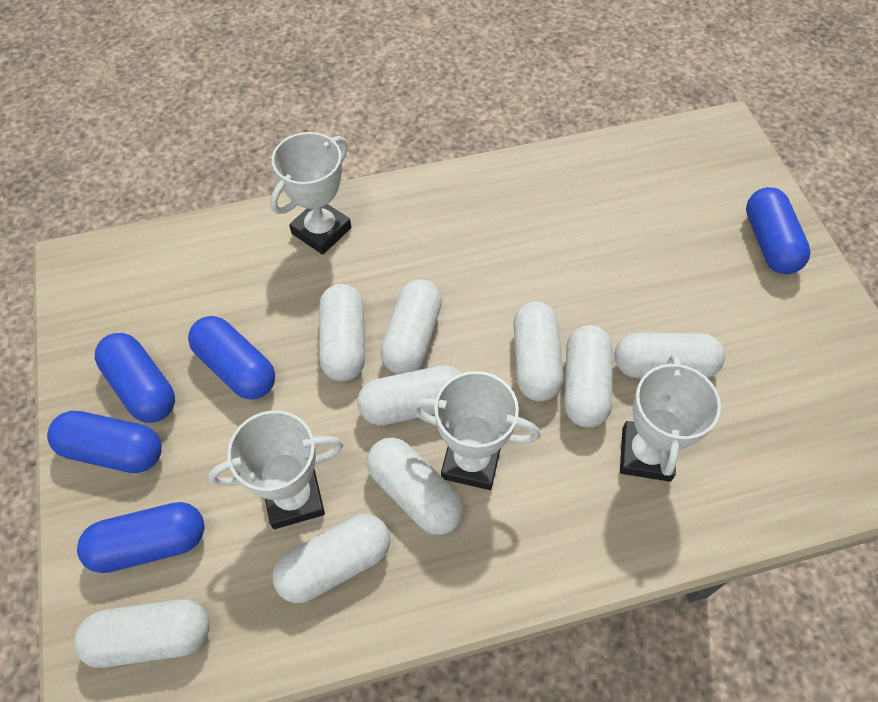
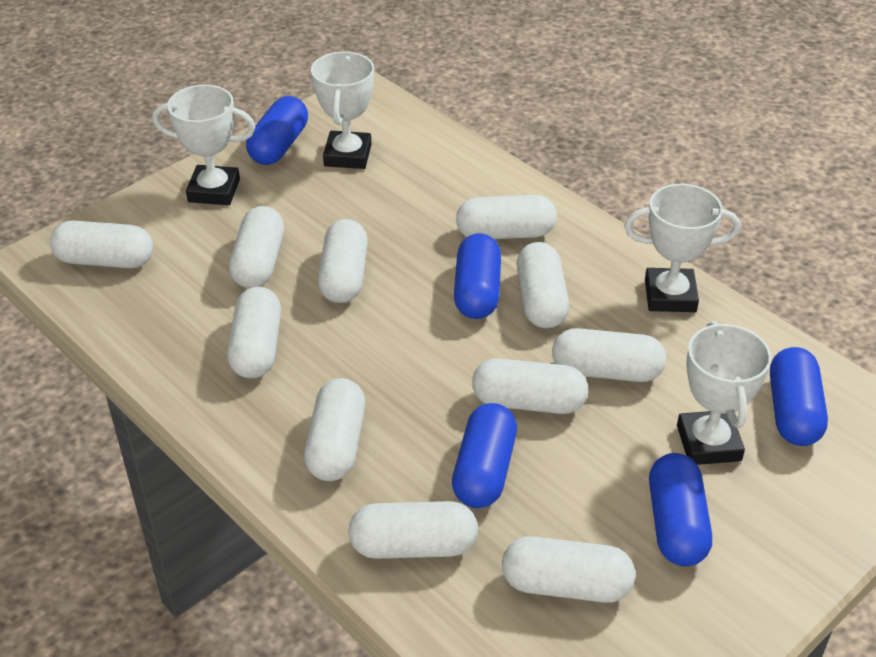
white capsule: 9 -> 11

